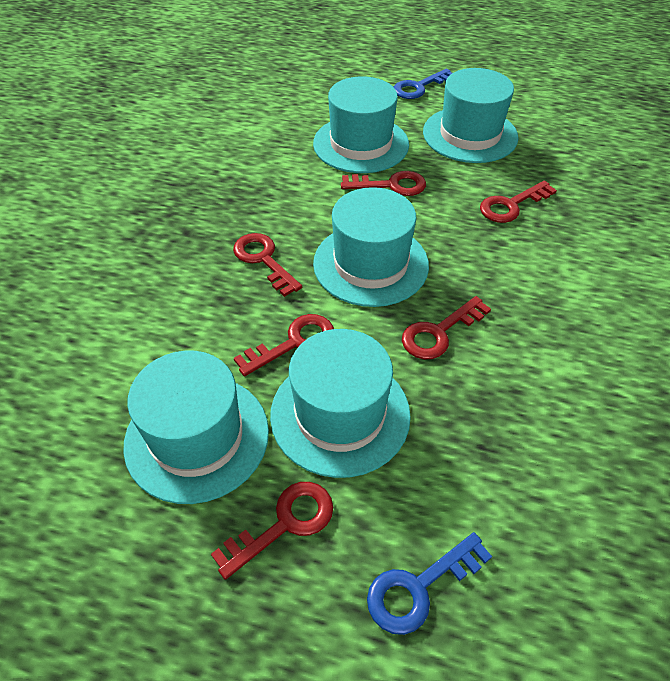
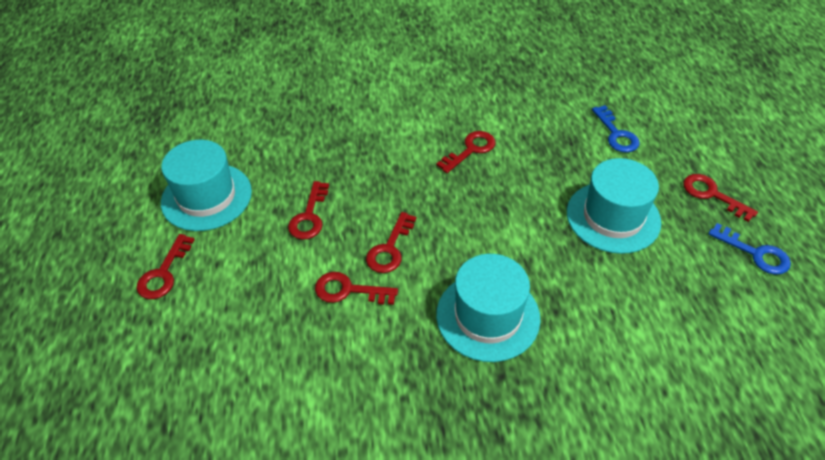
turquoise hat: 5 -> 3

